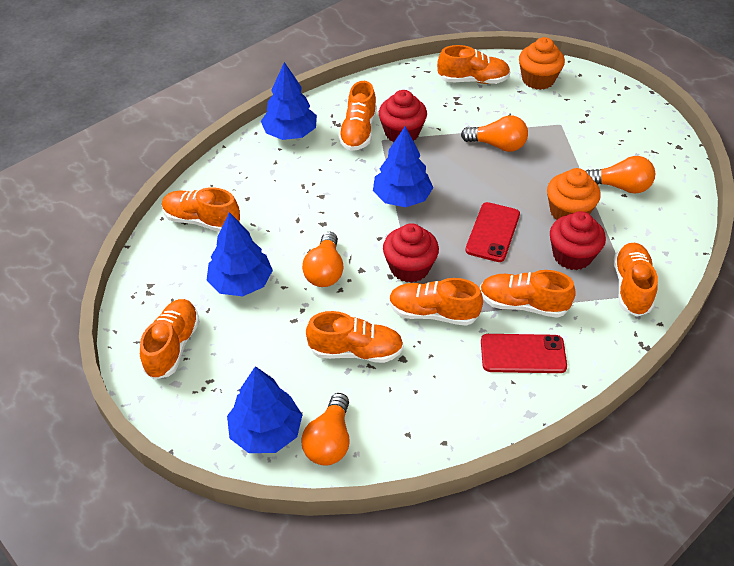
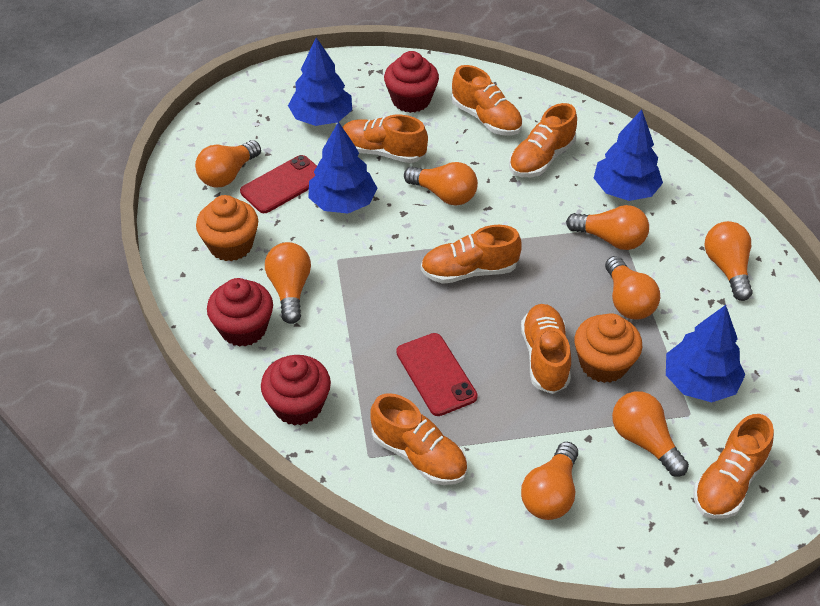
orange light bulb: 4 -> 8
orange shoe: 8 -> 7

